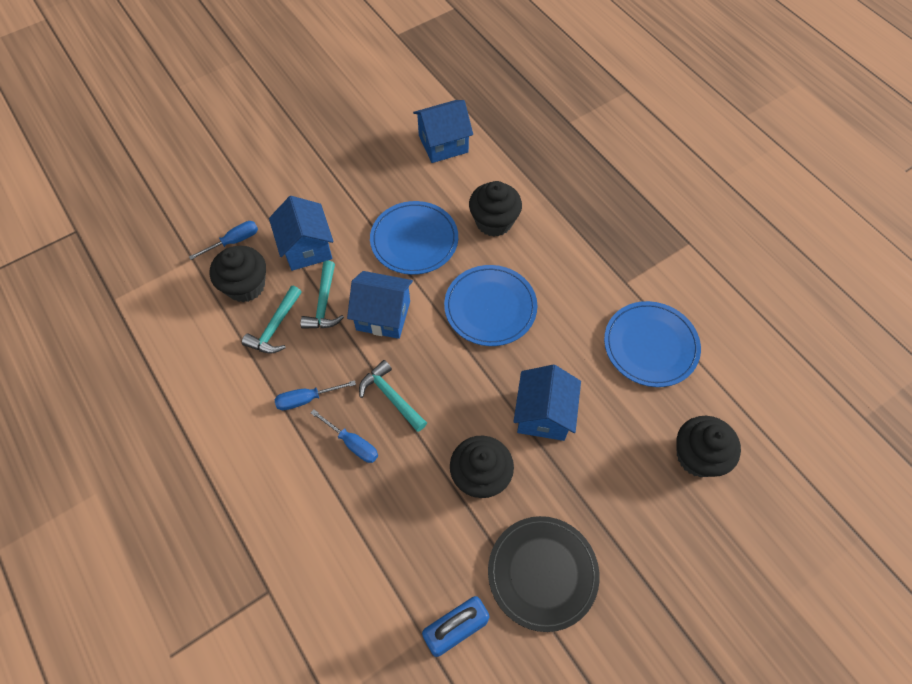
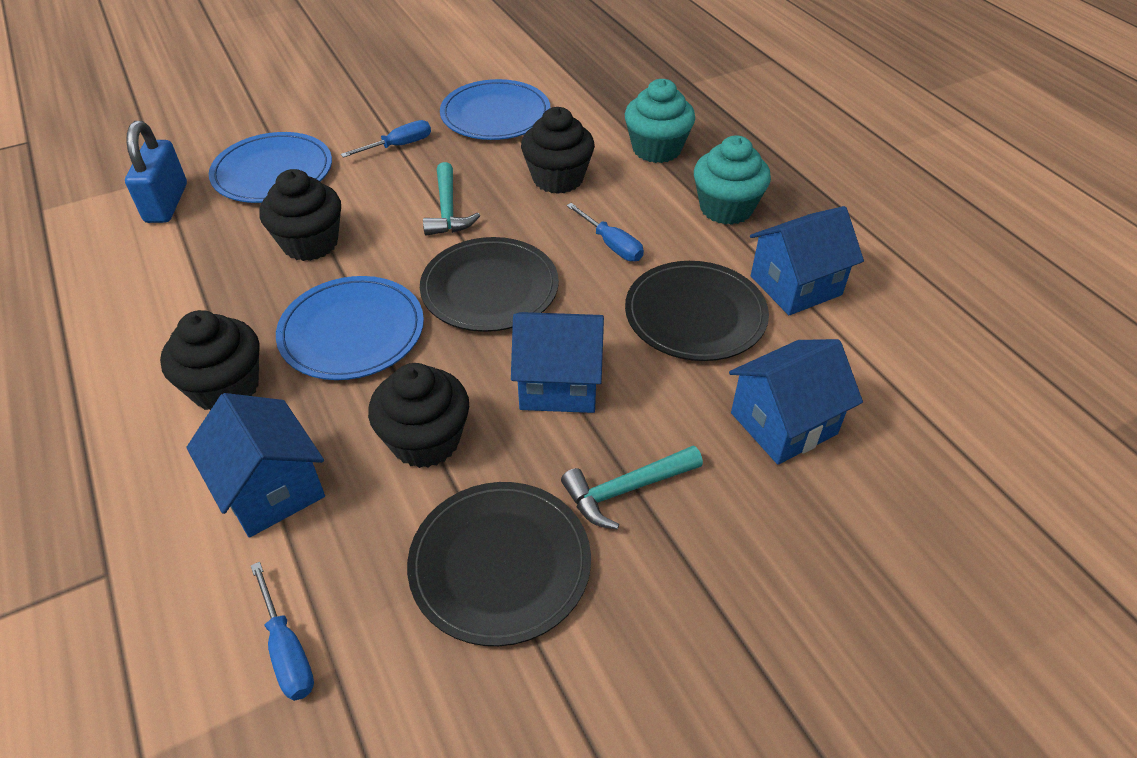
black plate: 1 -> 3
turquoise cupcake: 0 -> 2
turquoise hammer: 3 -> 2

